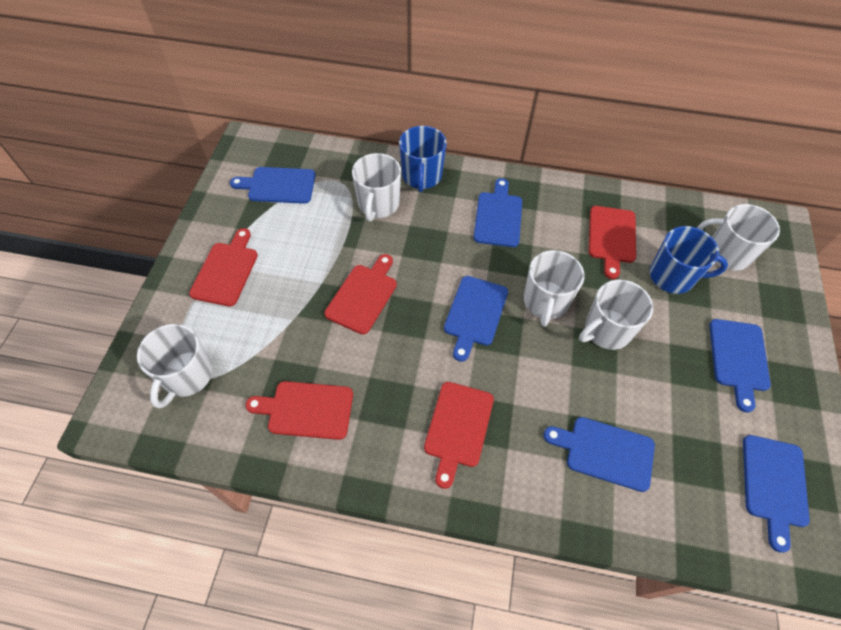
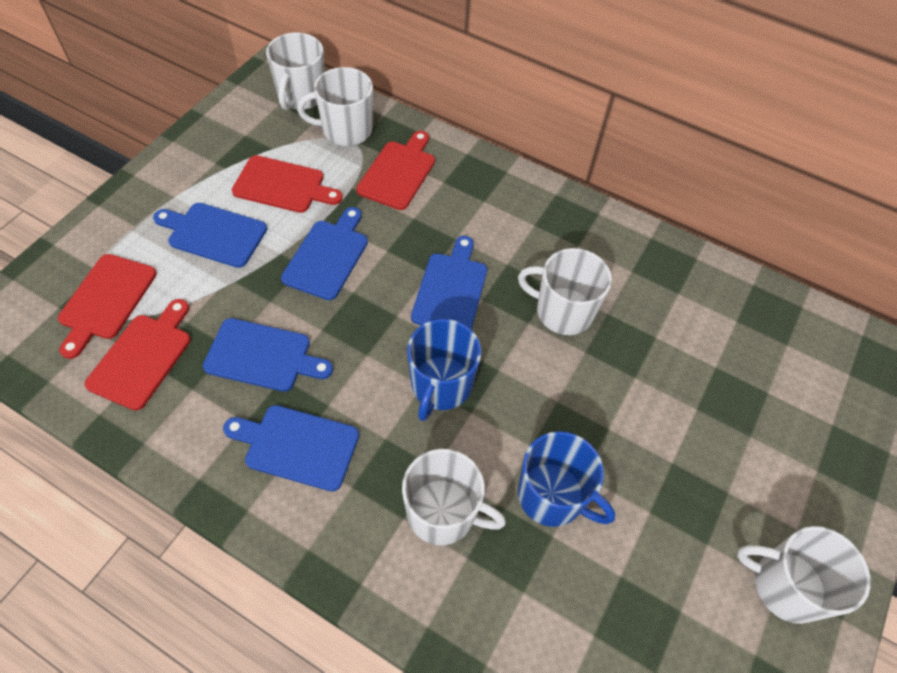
blue cutting board: 6 -> 5
red cutting board: 5 -> 4

